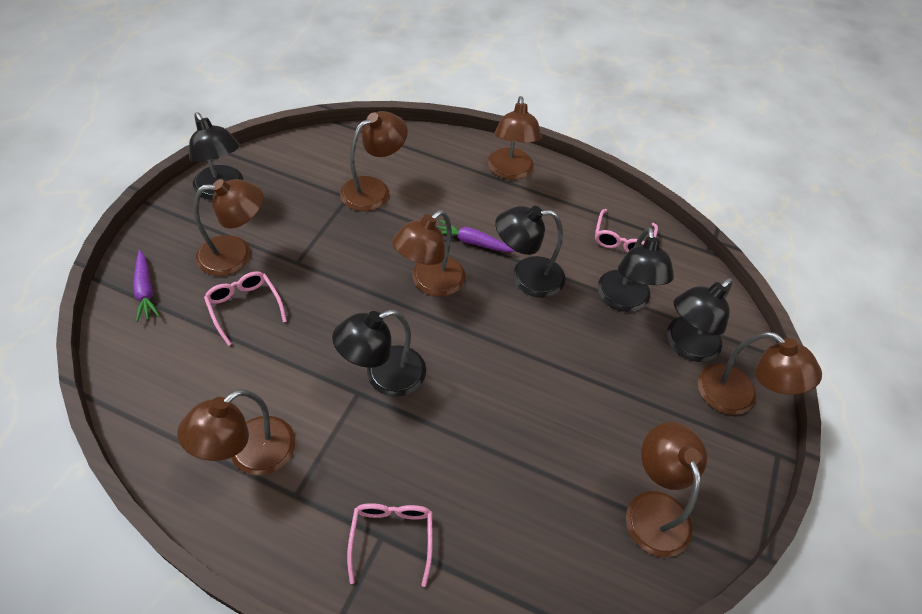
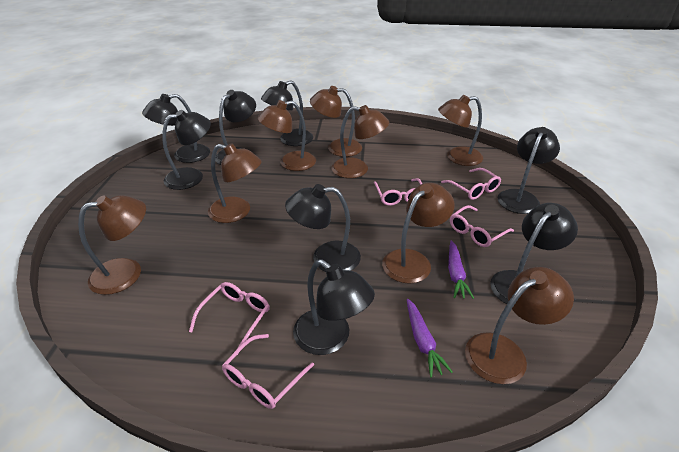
black lamp: 5 -> 8
brown lamp: 7 -> 8
pink glasses: 3 -> 5

